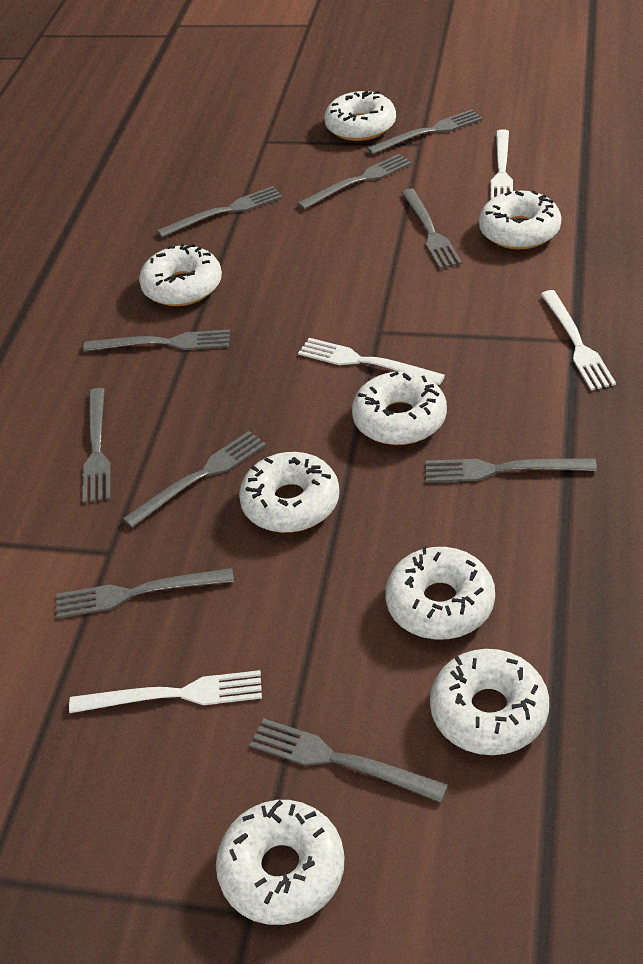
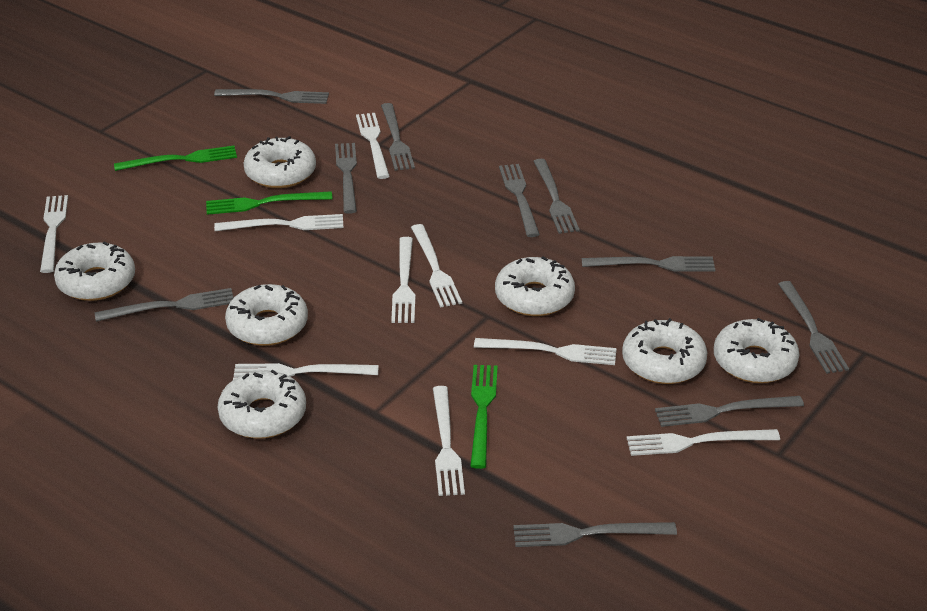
green fork: 0 -> 3
white donut: 8 -> 7
white fork: 4 -> 9

